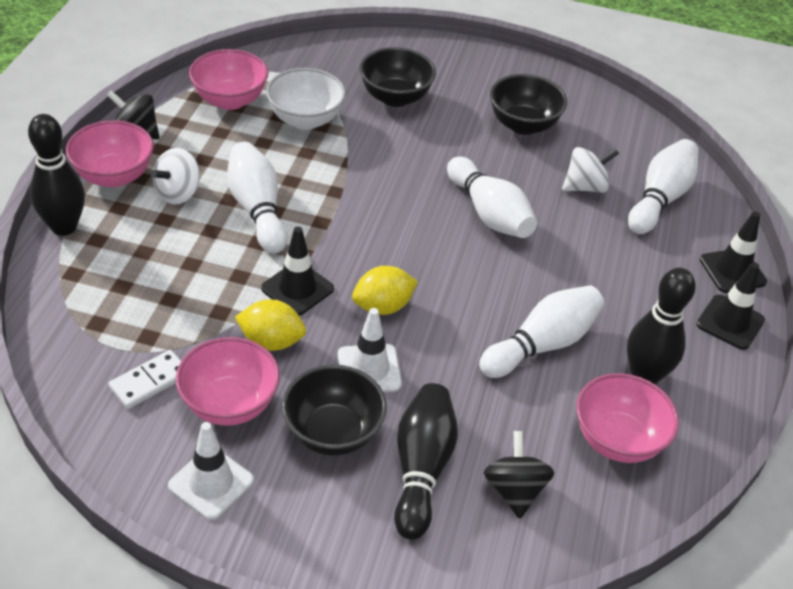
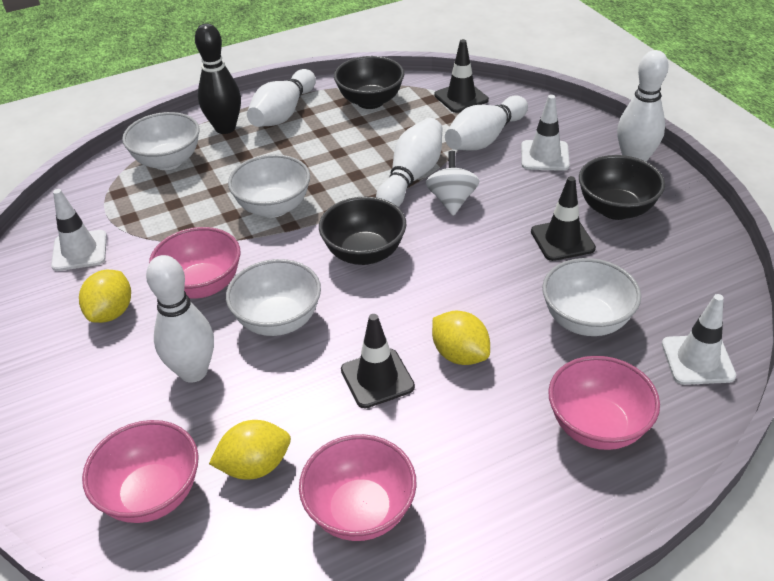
black bowling pin: 3 -> 1
black spinning top: 2 -> 0
white bowl: 1 -> 4
white bowling pin: 4 -> 5
white domino: 1 -> 0
white spinning top: 2 -> 1
white traffic cone: 2 -> 3
yellow lemon: 2 -> 3

